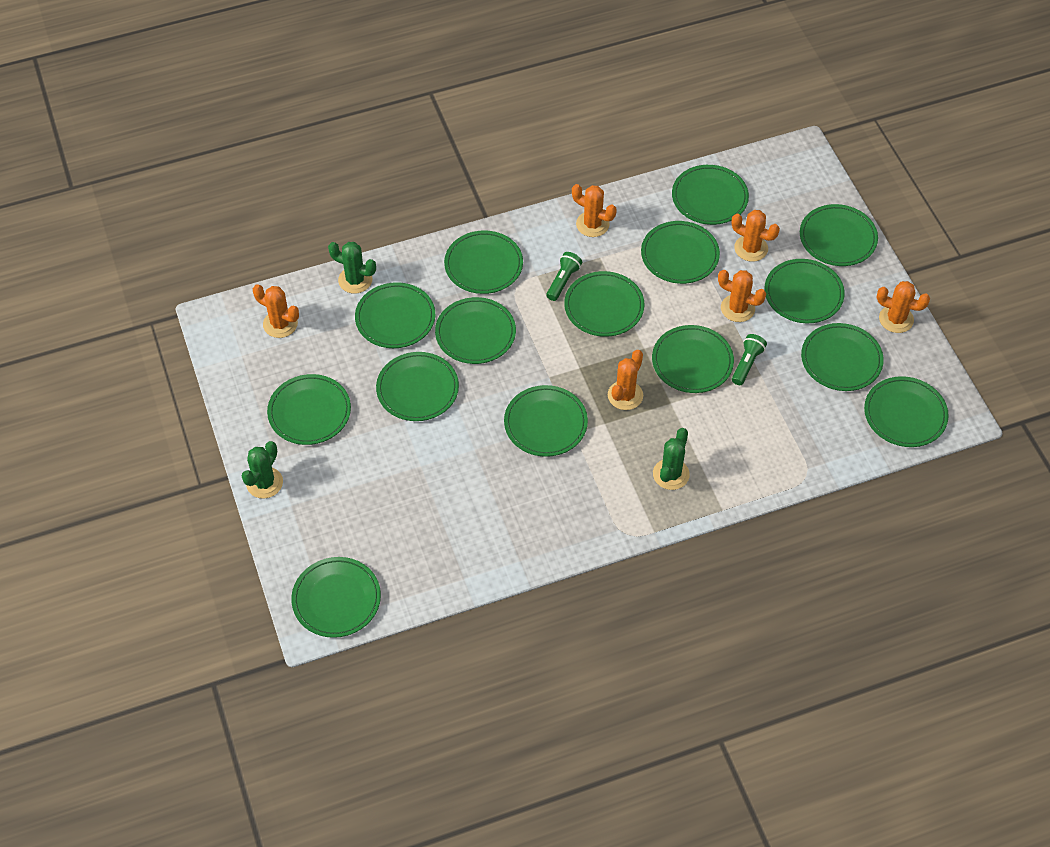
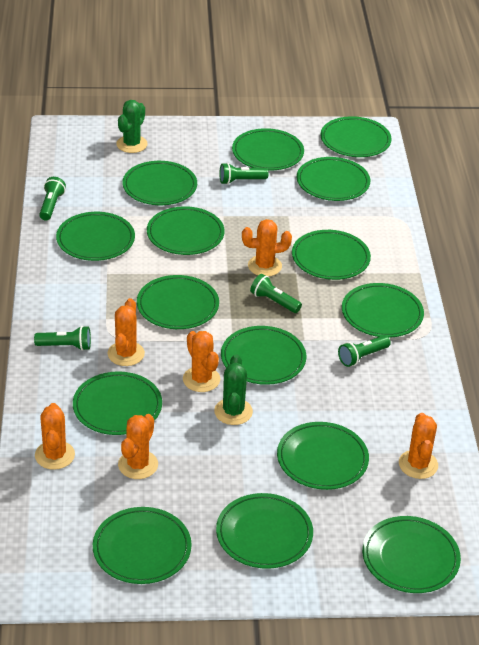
green cactus: 3 -> 2
green flashlight: 2 -> 5

